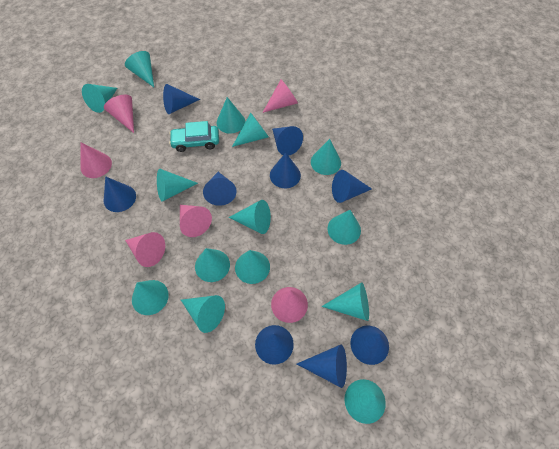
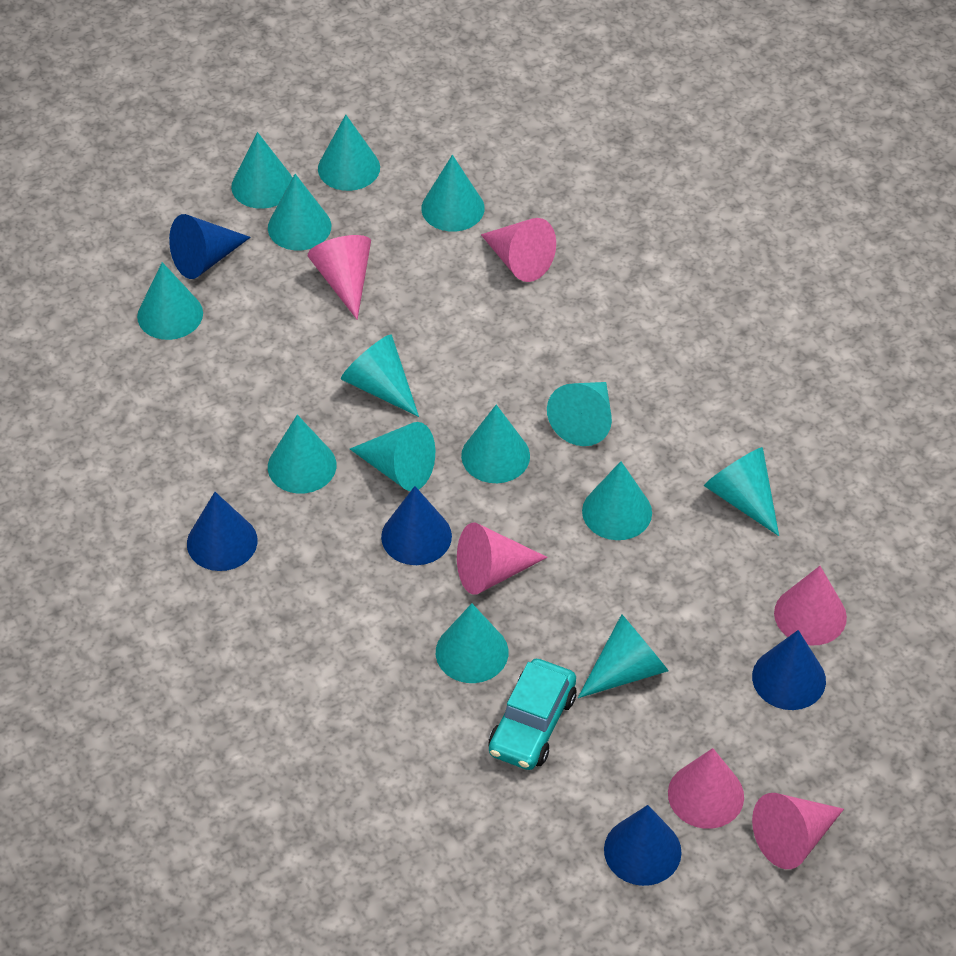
blue cone: 9 -> 5

